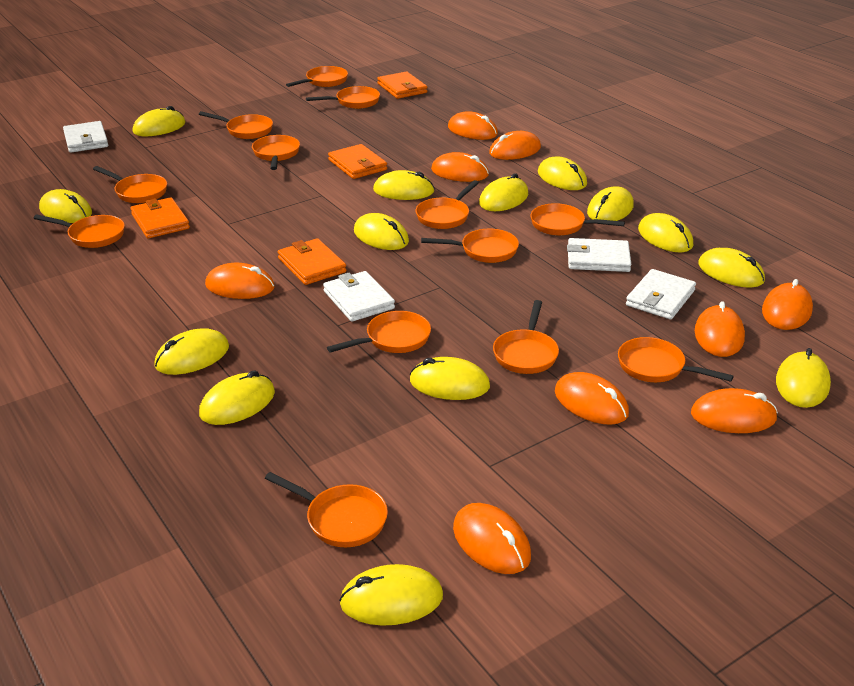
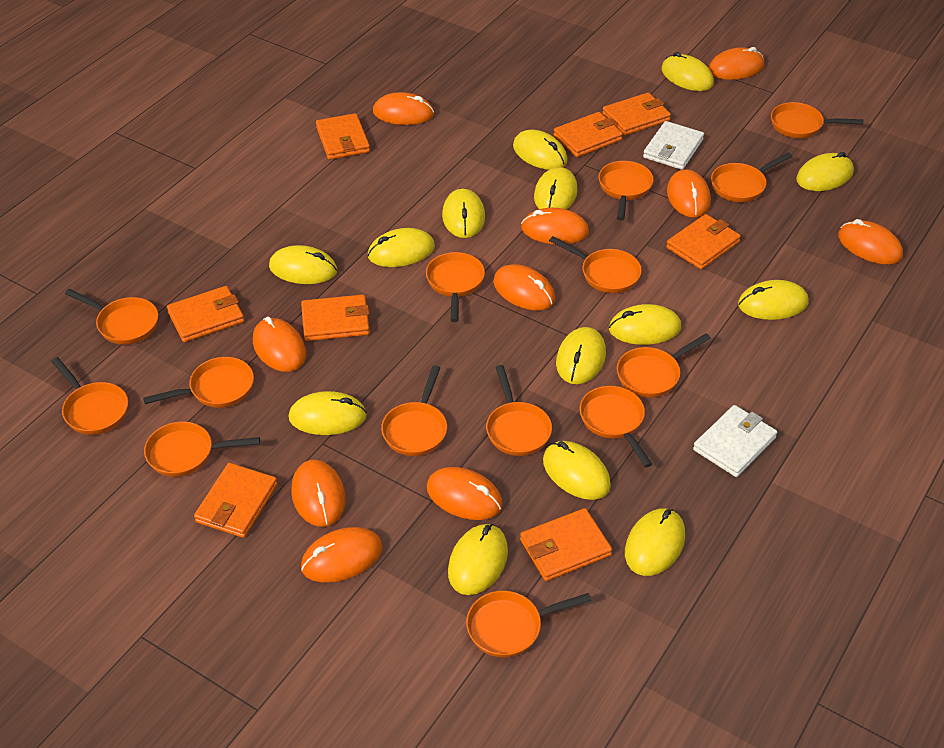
orange mouse: 9 -> 10
orange pan: 13 -> 14
orange wallet: 4 -> 8
white wallet: 4 -> 2

